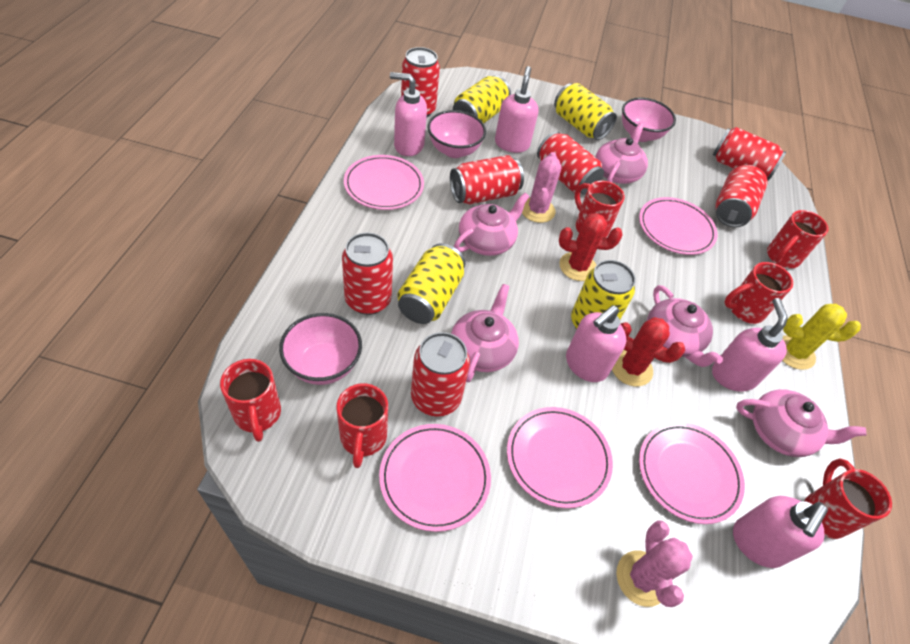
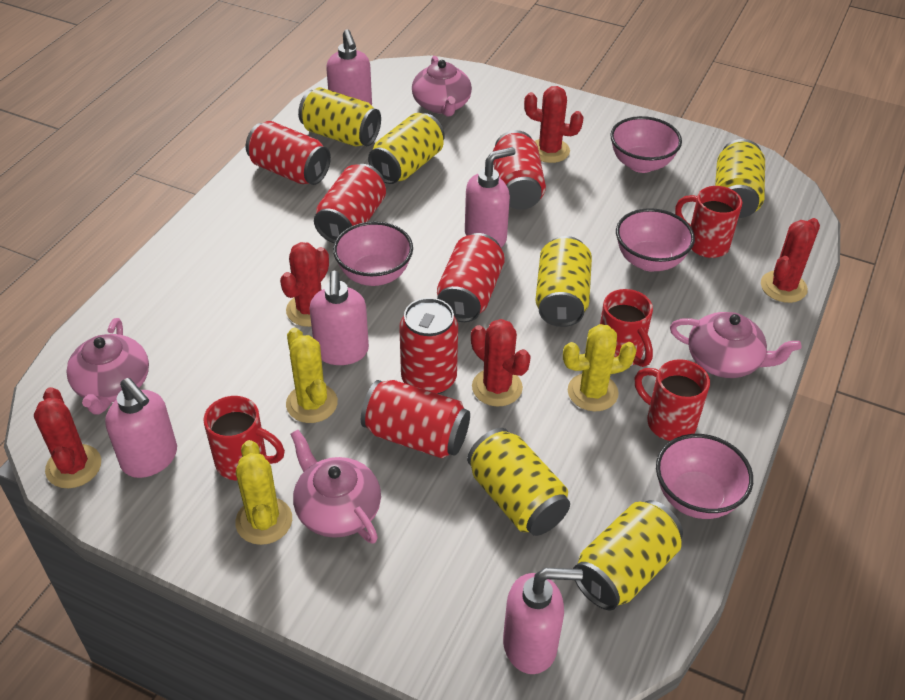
pink bowl: 3 -> 4
pink cactus: 2 -> 0
pink plate: 5 -> 0
pink teapot: 5 -> 4
red cactus: 2 -> 5
red can: 7 -> 6
red mug: 6 -> 4
yellow cactus: 1 -> 3
yellow can: 4 -> 6

